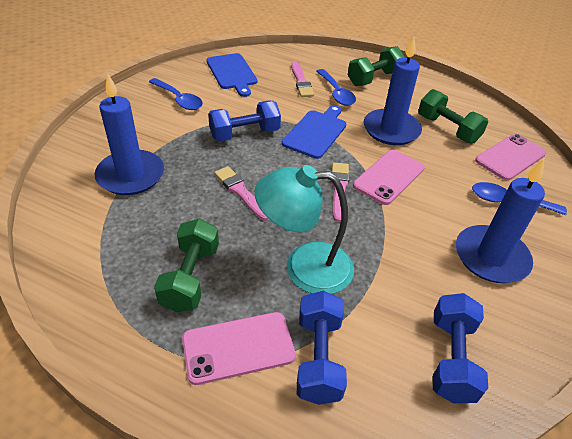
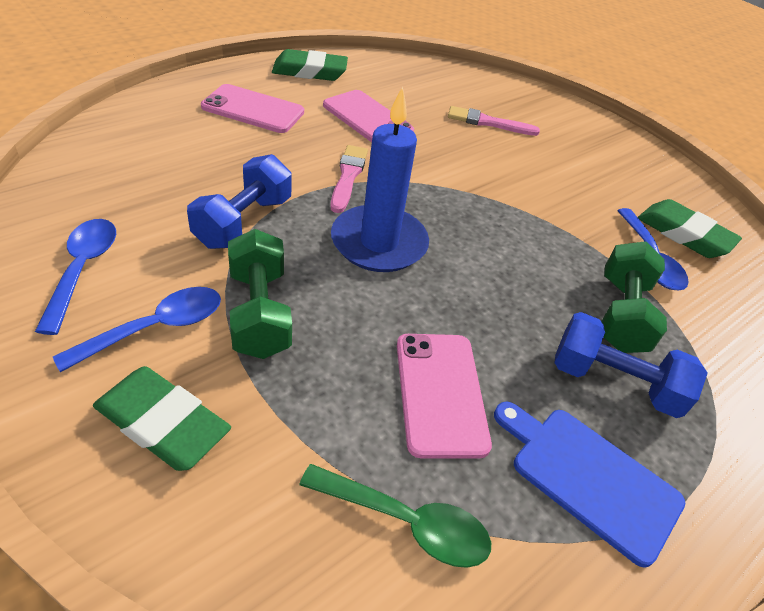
blue candle: 3 -> 1
blue cutting board: 2 -> 1
blue dumbbell: 3 -> 2
green dumbbell: 3 -> 2
green eraser: 0 -> 3
green spoon: 0 -> 1
pink brush: 3 -> 2
turquoise lamp: 1 -> 0

